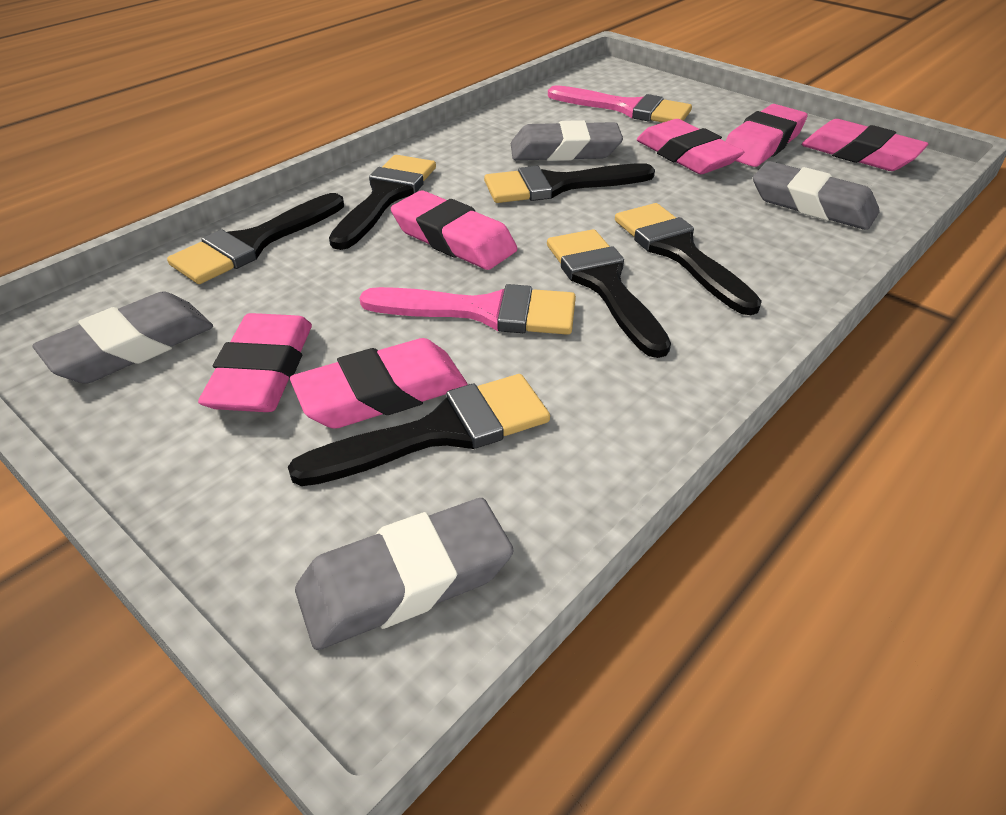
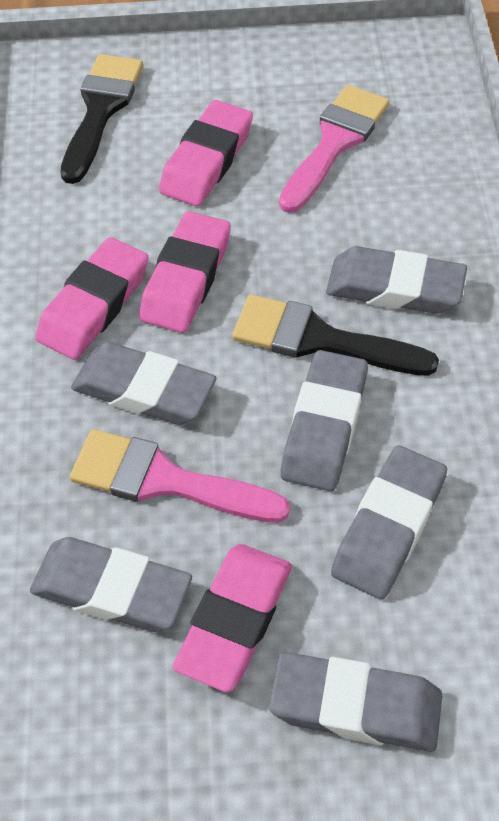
black brush: 6 -> 2
grey eraser: 4 -> 6
pink eraser: 6 -> 4

